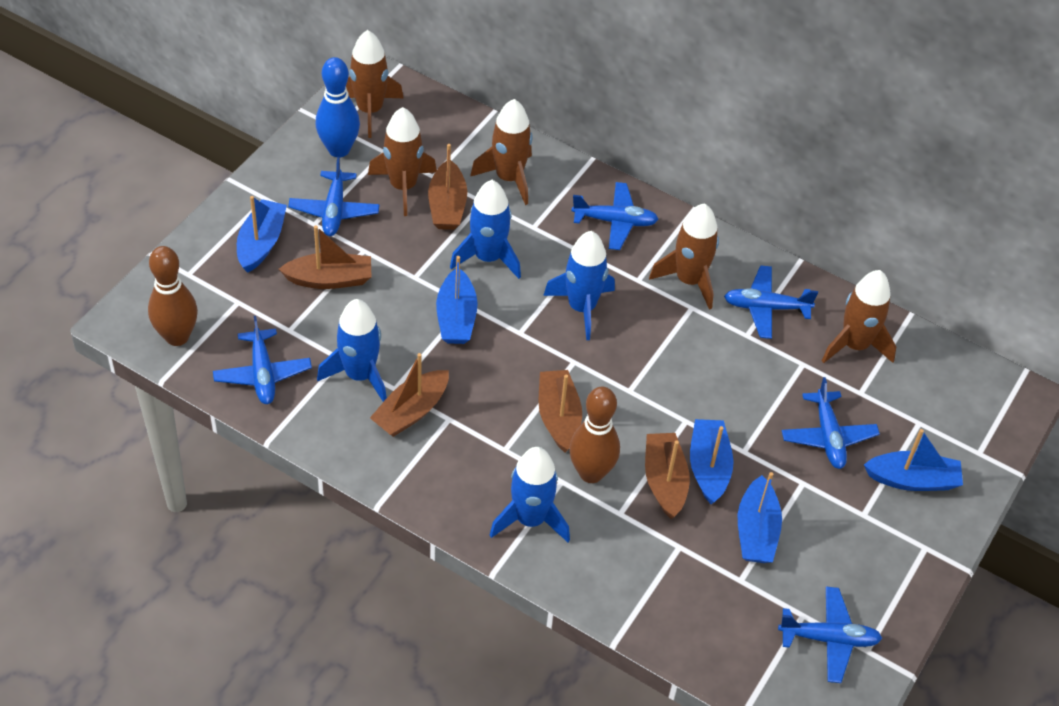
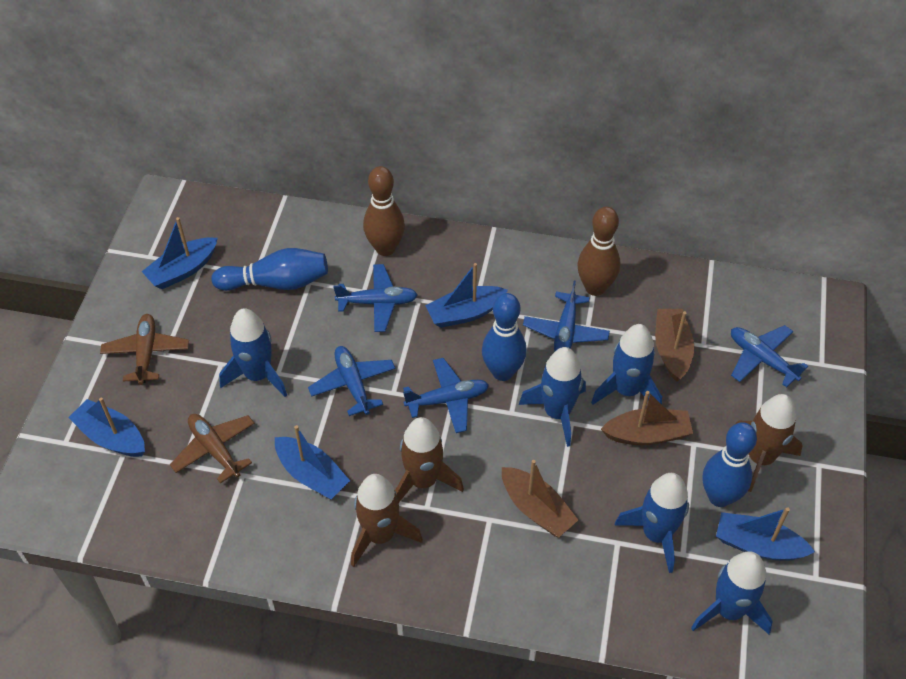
blue bowling pin: 1 -> 3
blue plane: 6 -> 5
blue rocket: 4 -> 5
brown boat: 5 -> 3
brown plane: 0 -> 2
brown rocket: 5 -> 3

